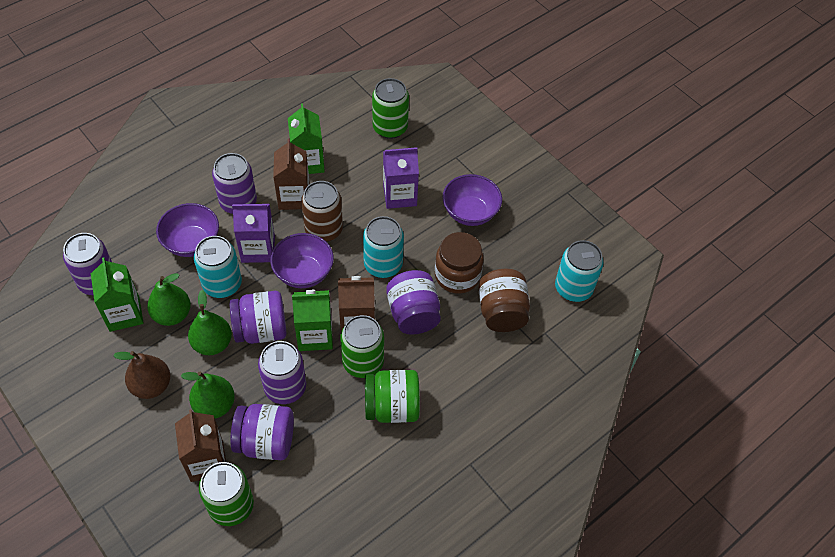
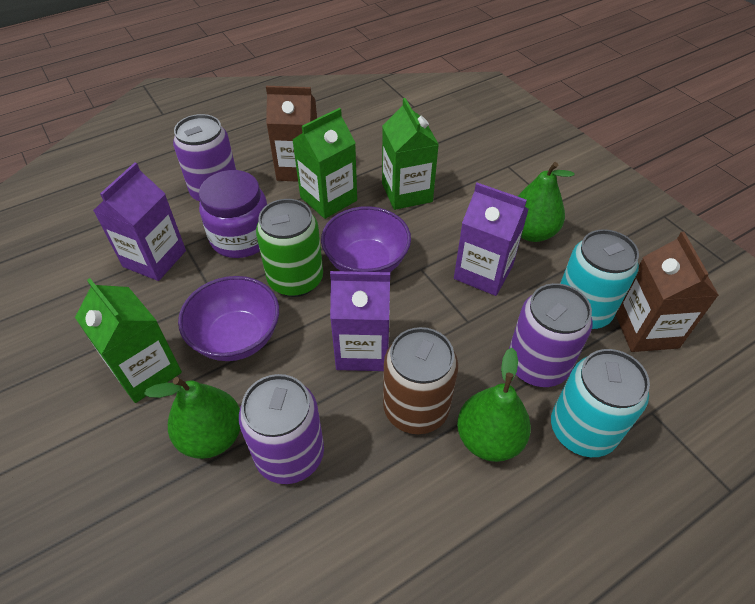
brown carton: 3 -> 2
brown jar: 2 -> 0
brown pear: 1 -> 0
green can: 3 -> 1
green jar: 1 -> 0
purple bowl: 3 -> 2
purple carton: 2 -> 3
purple jar: 3 -> 1
turquoise can: 3 -> 2

